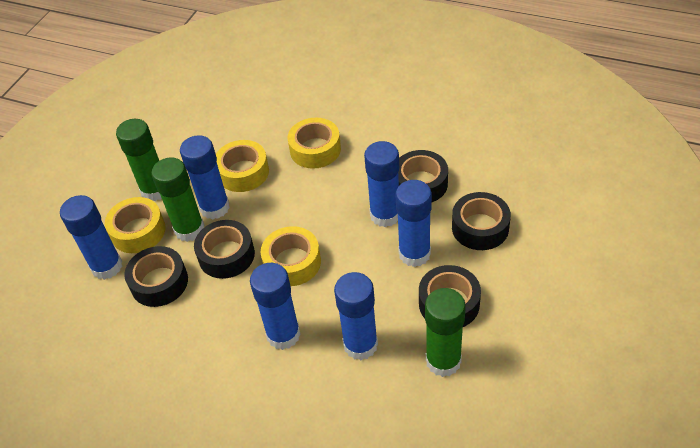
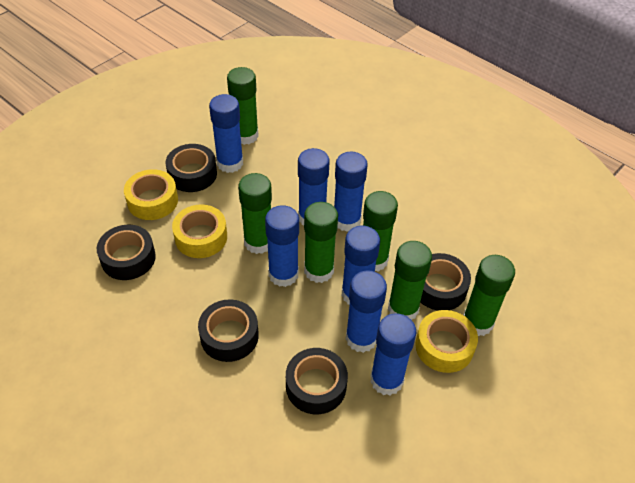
blue glue stick: 6 -> 7
green glue stick: 3 -> 6
yellow tape: 4 -> 3

